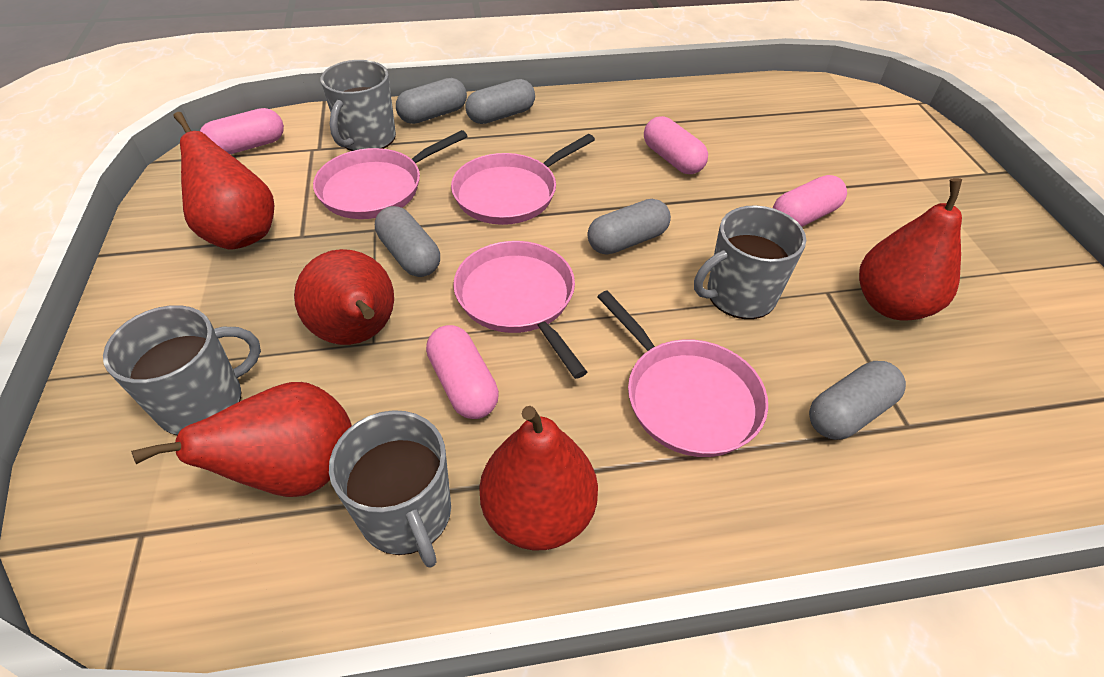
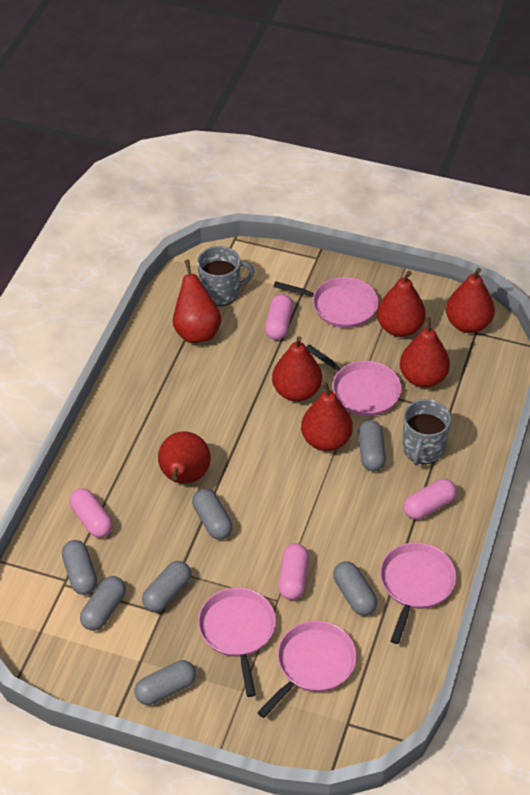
grey capsule: 5 -> 7
grey mug: 4 -> 2
pink pan: 4 -> 5
red pear: 5 -> 7

